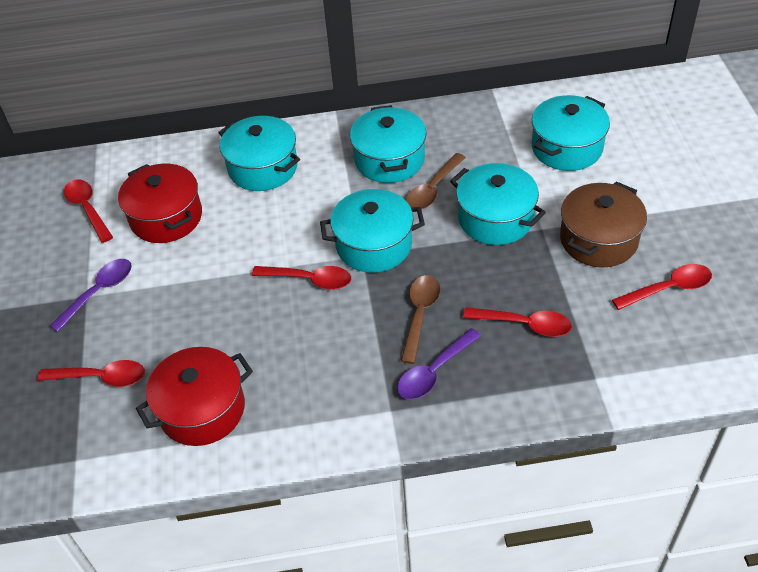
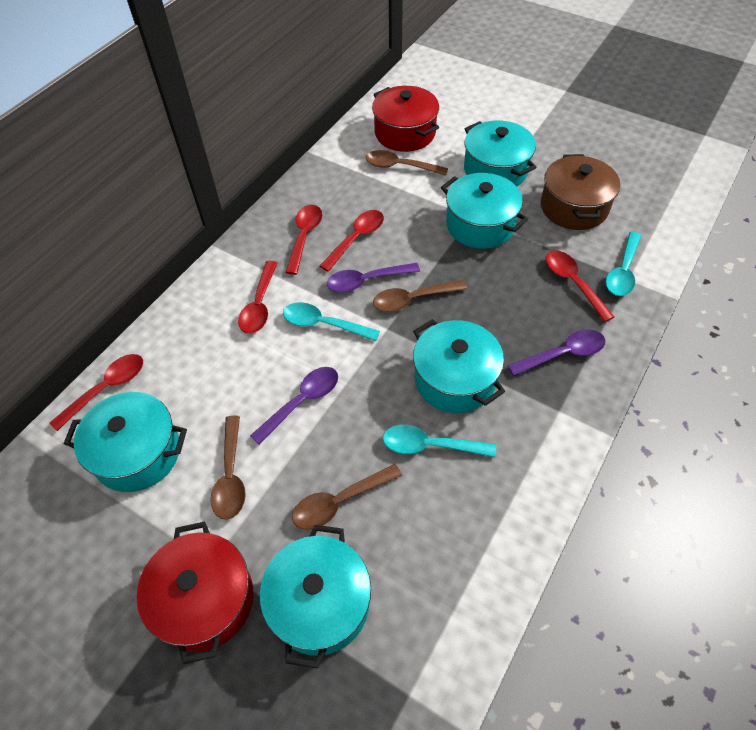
brown spoon: 2 -> 4
purple spoon: 2 -> 3
turquoise spoon: 0 -> 3

